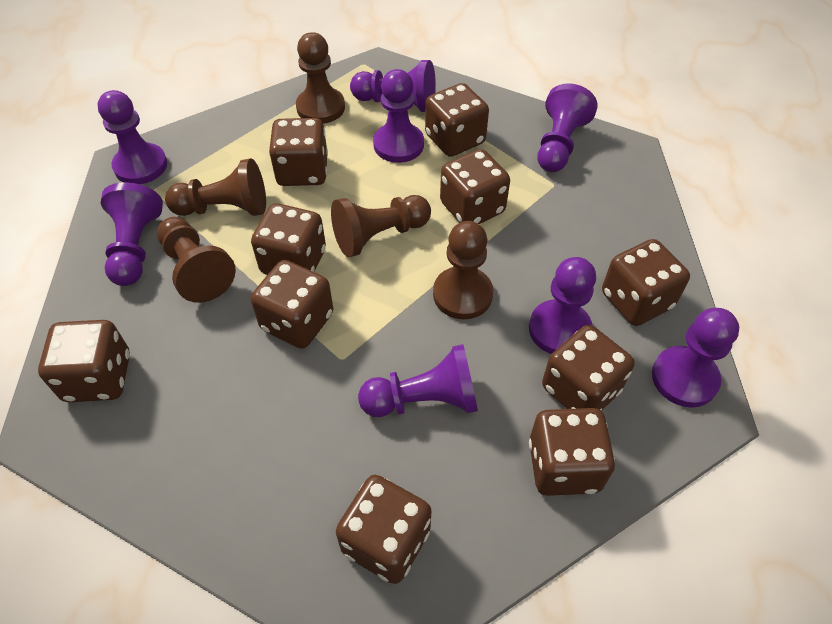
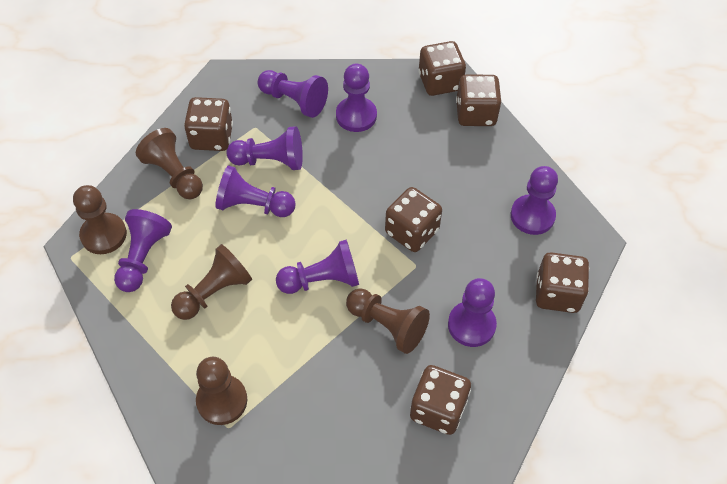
brown dice: 10 -> 6

